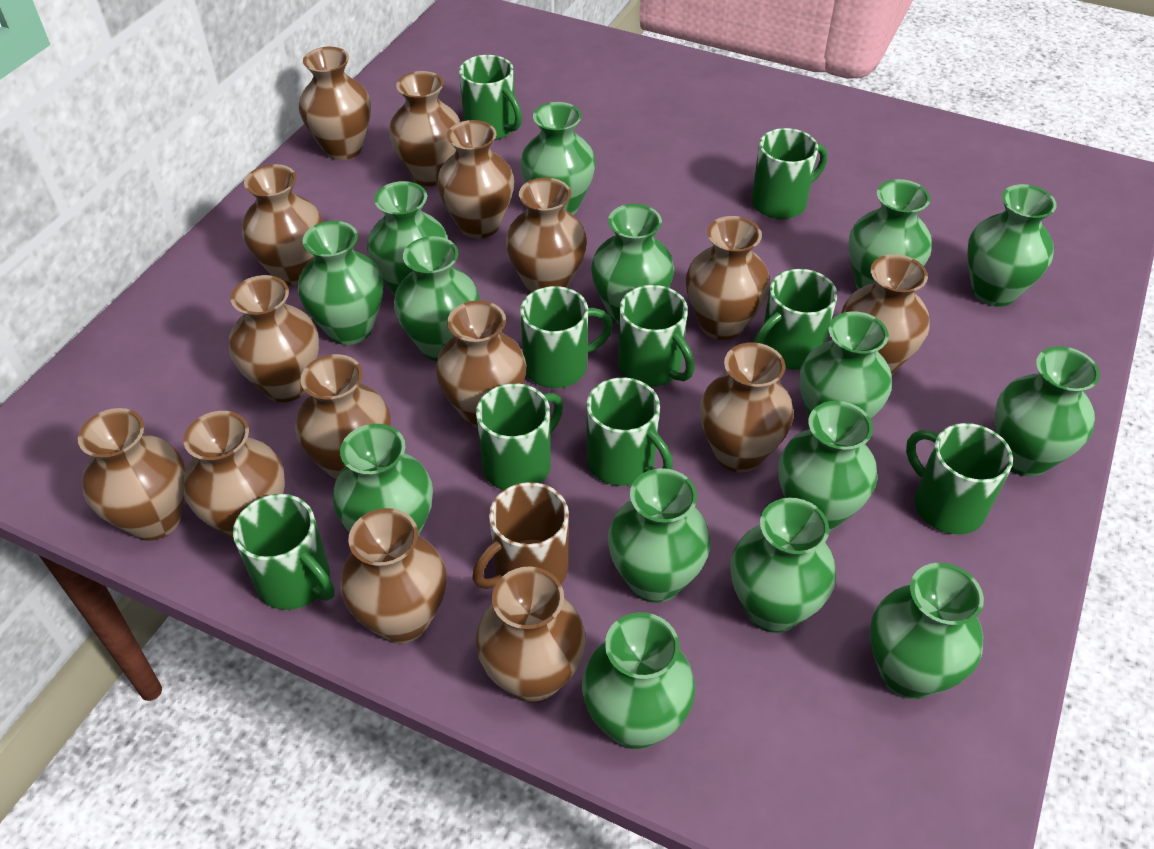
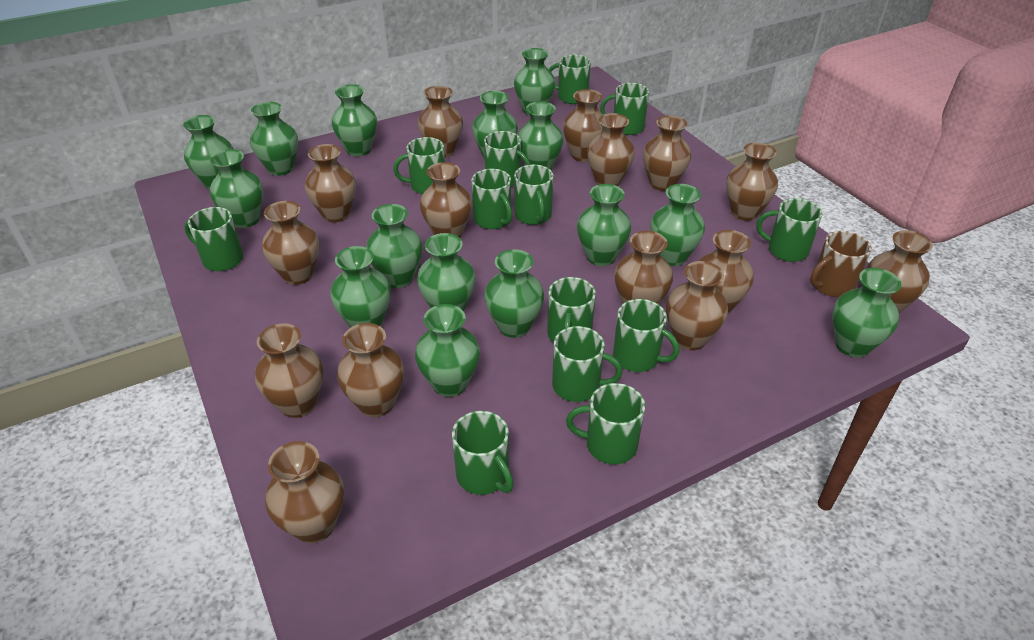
green mug: 9 -> 13

